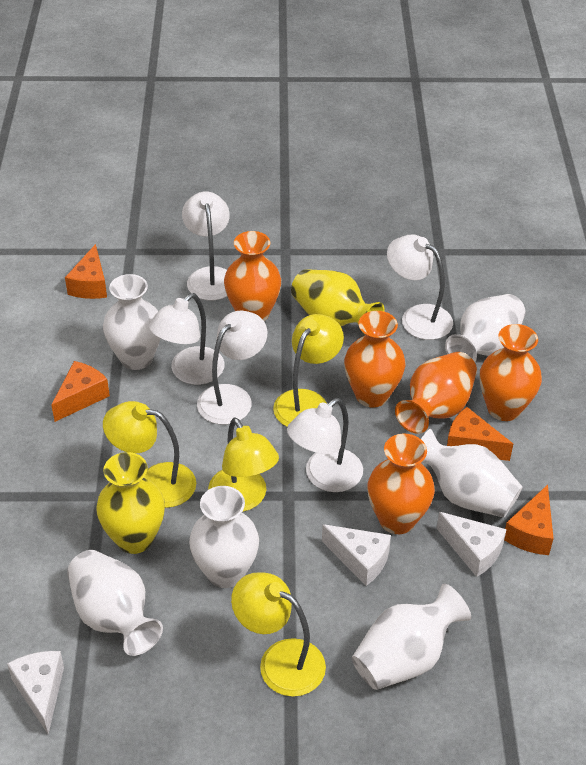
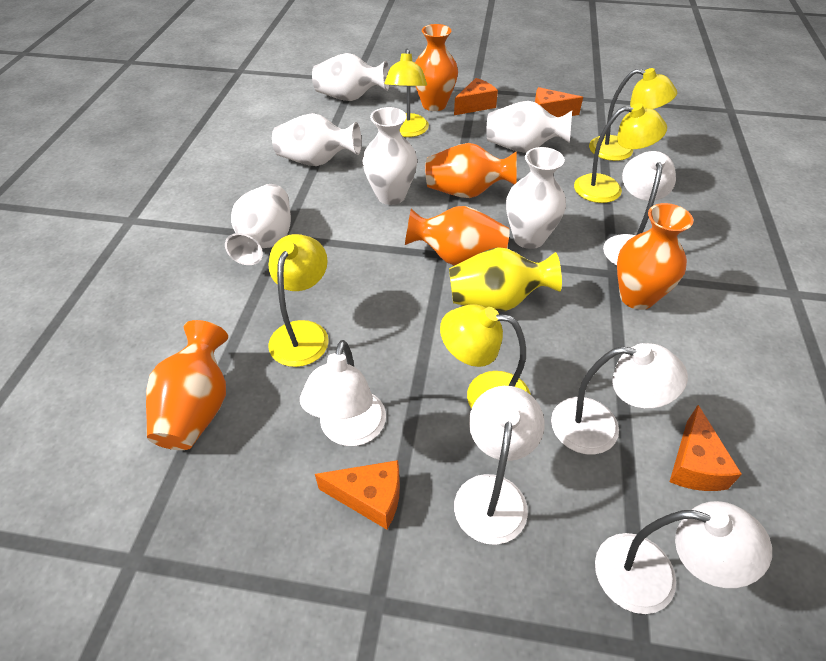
white cheese: 3 -> 0
yellow lamp: 4 -> 5
yellow vase: 2 -> 1

